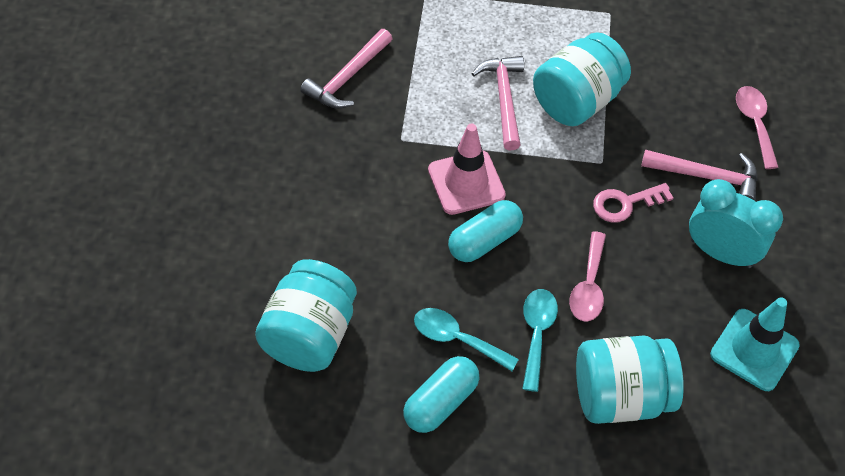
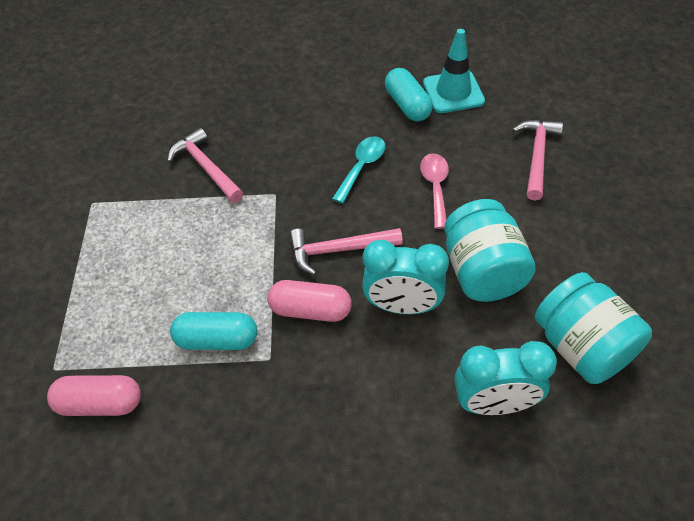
pink capsule: 0 -> 2
pink key: 1 -> 0
pink spoon: 2 -> 1
pink traffic cone: 1 -> 0
turquoise clock: 1 -> 2
turquoise jar: 3 -> 2
turquoise spoon: 2 -> 1

